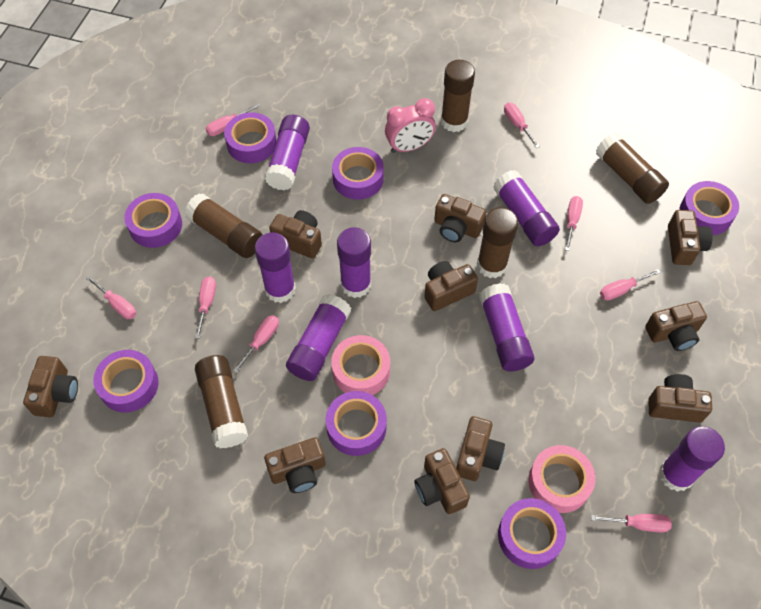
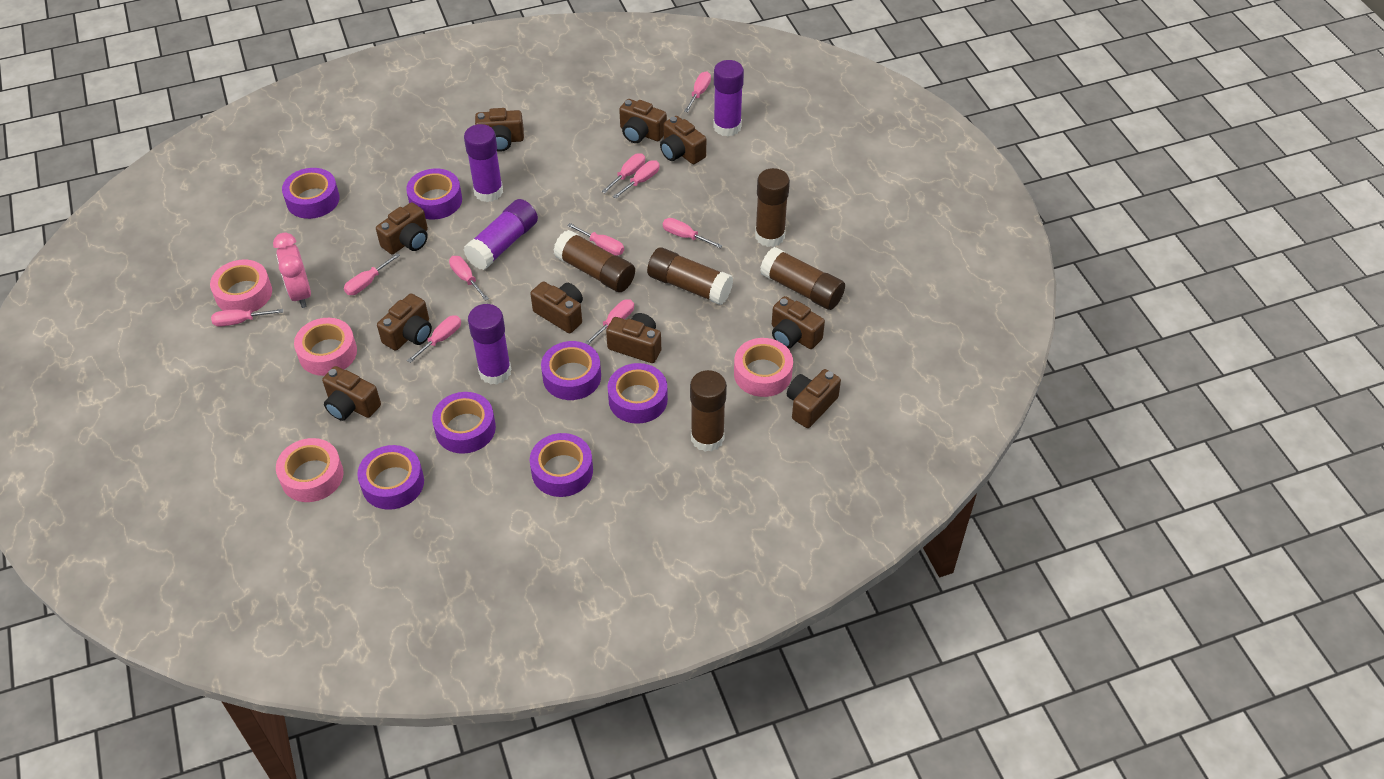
pink screwdriver: 8 -> 10
pink tape: 2 -> 4
purple glue stick: 7 -> 4

